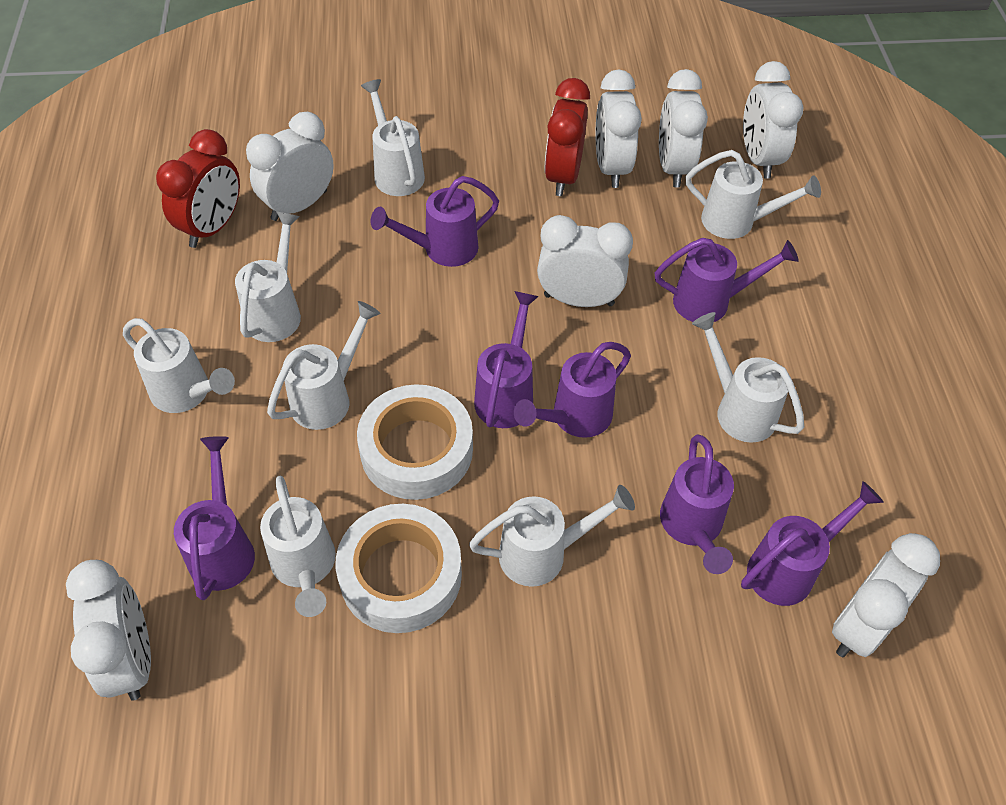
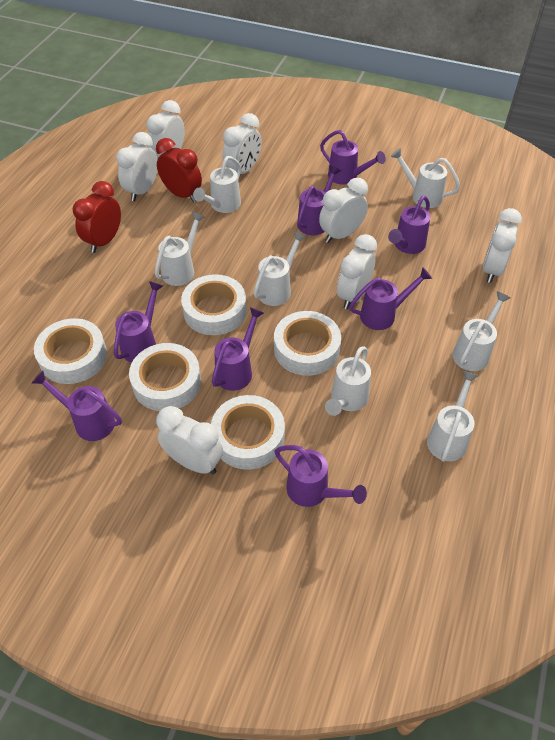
purple watering can: 7 -> 8
white tape: 2 -> 5
white watering can: 8 -> 7

